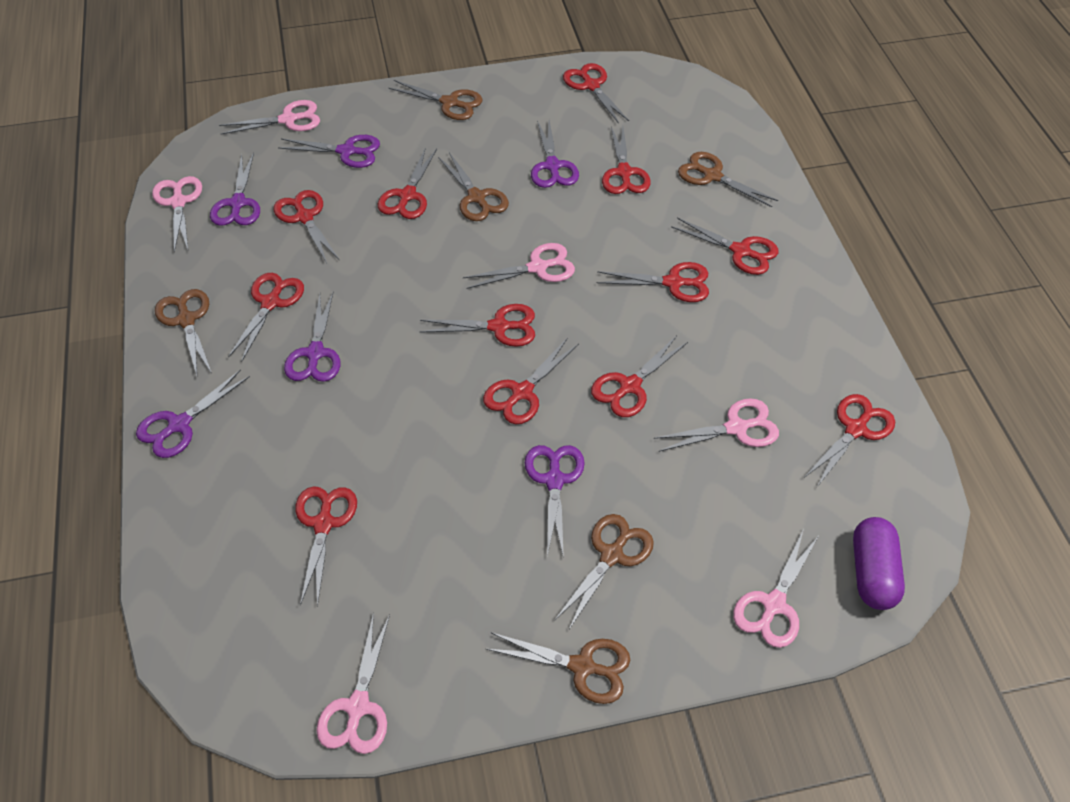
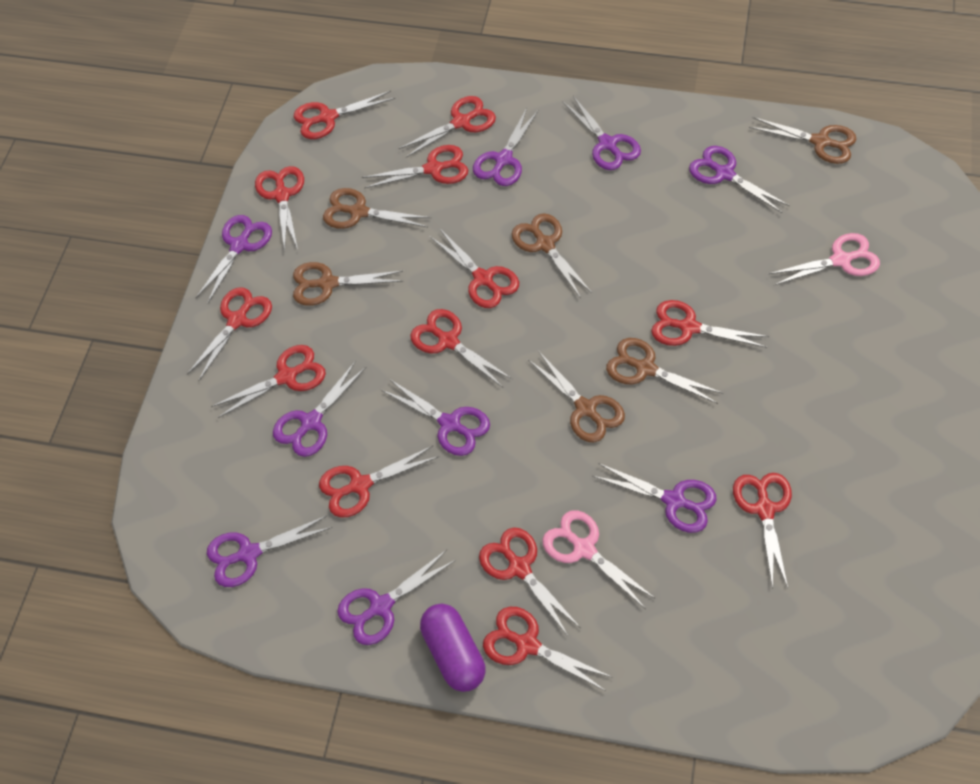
pink scissors: 6 -> 2
purple scissors: 6 -> 9
red scissors: 12 -> 13

